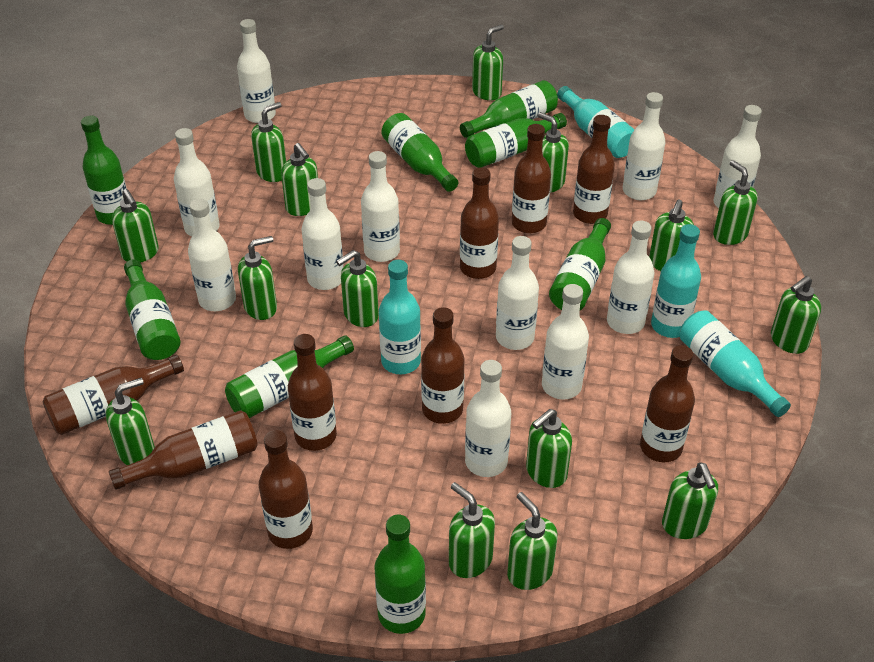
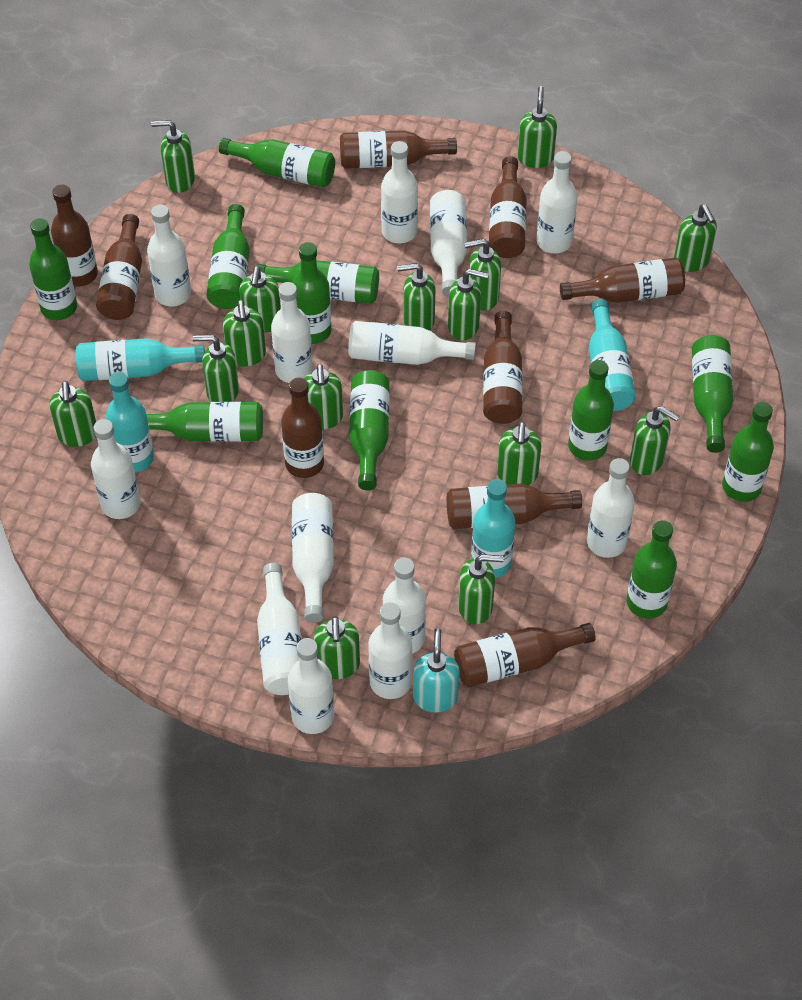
green bottle: 8 -> 11
turquoise soap dispenser: 0 -> 1
white bottle: 11 -> 13

